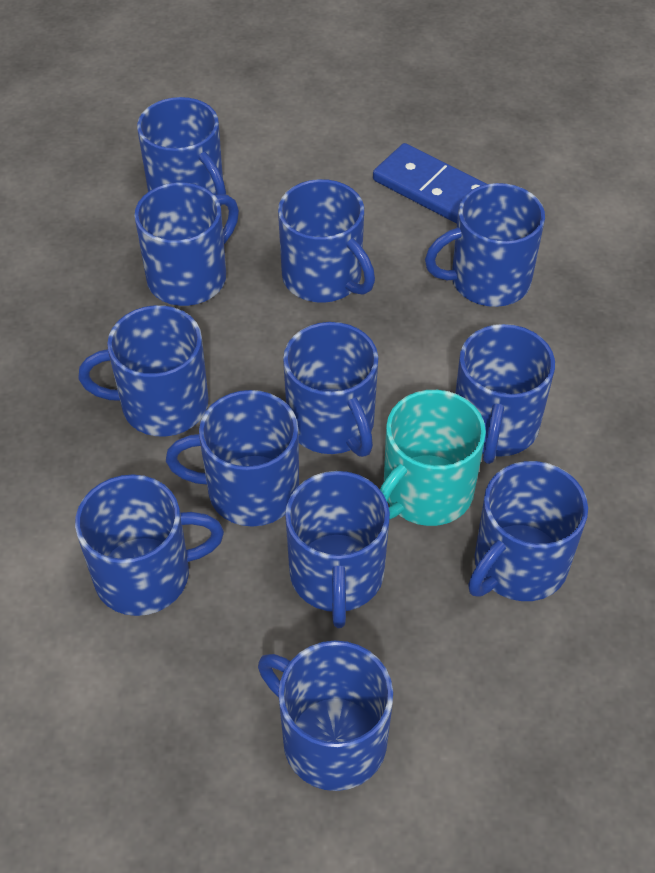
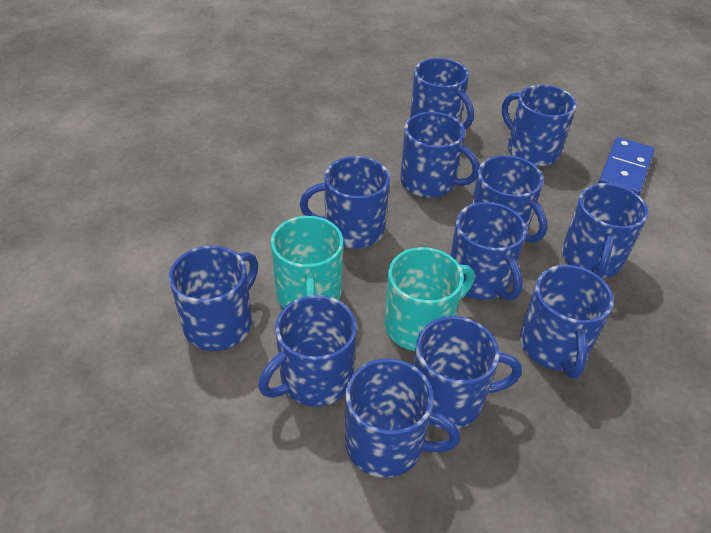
turquoise mug: 1 -> 2

